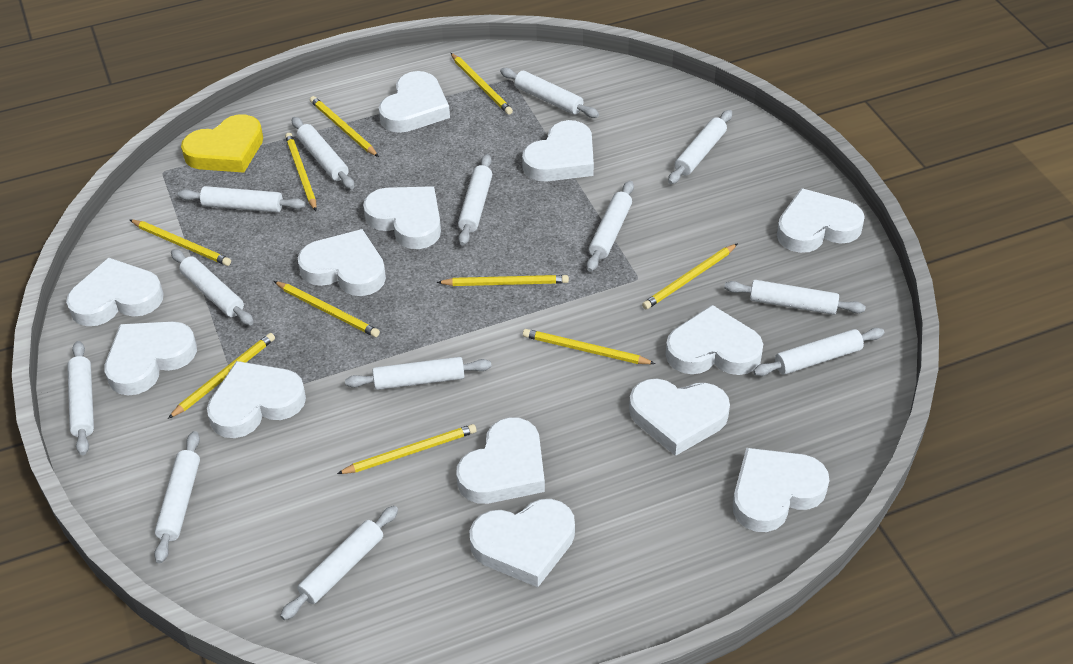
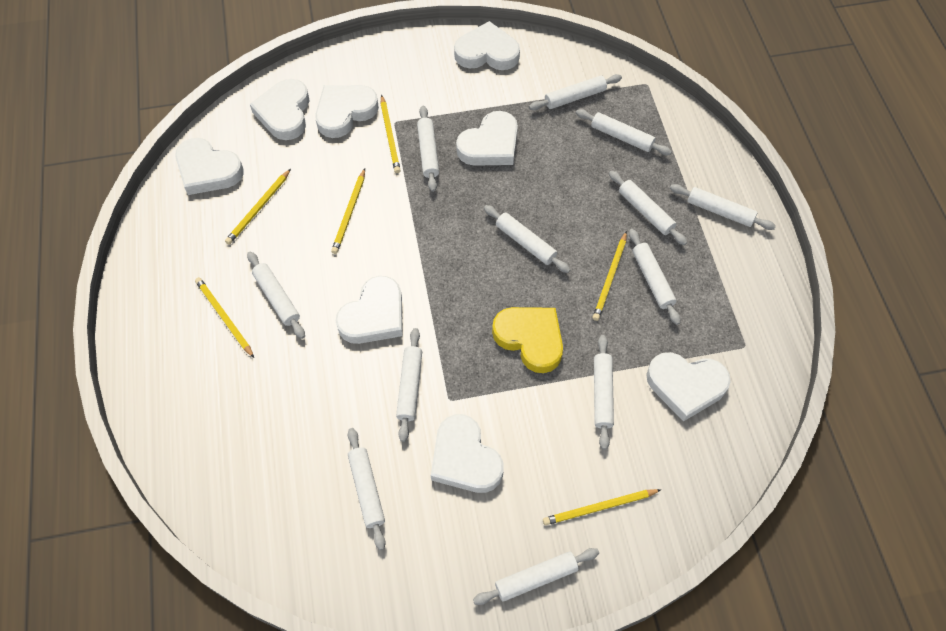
white heart: 13 -> 8
white rolling pin: 13 -> 12
yellow pencil: 10 -> 6

